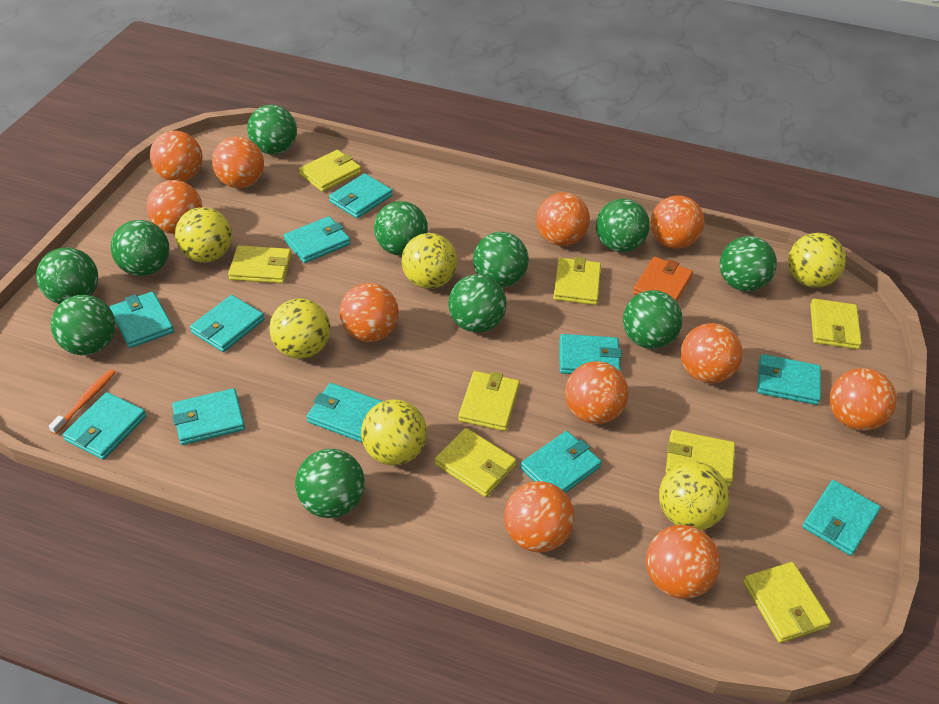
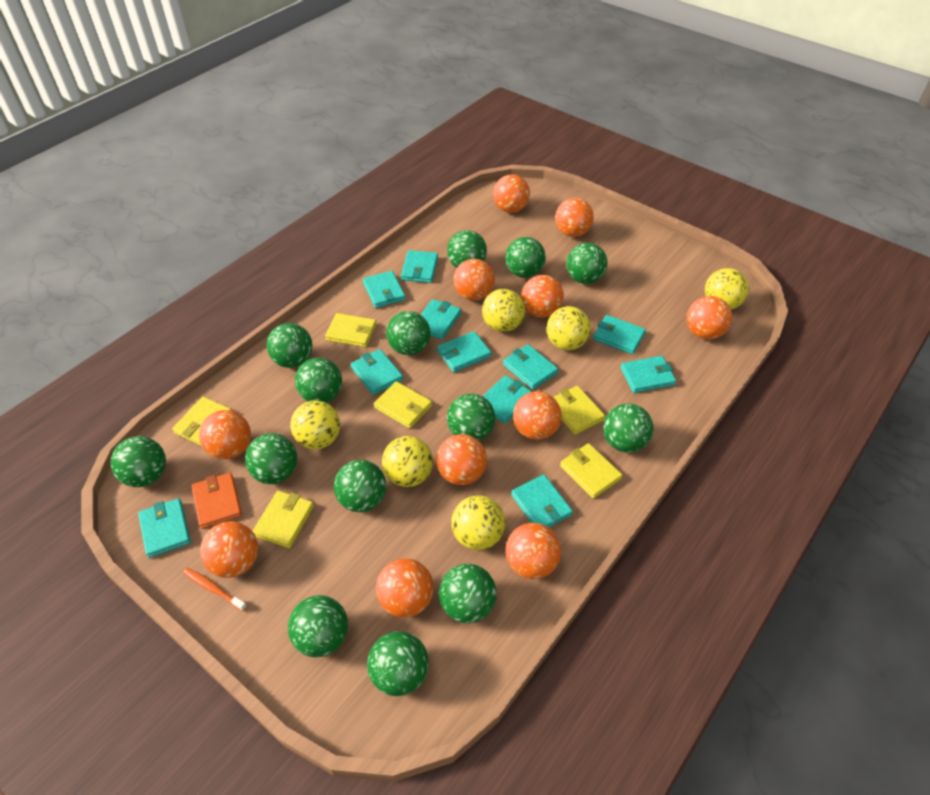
green ball: 11 -> 14
yellow wallet: 8 -> 6

